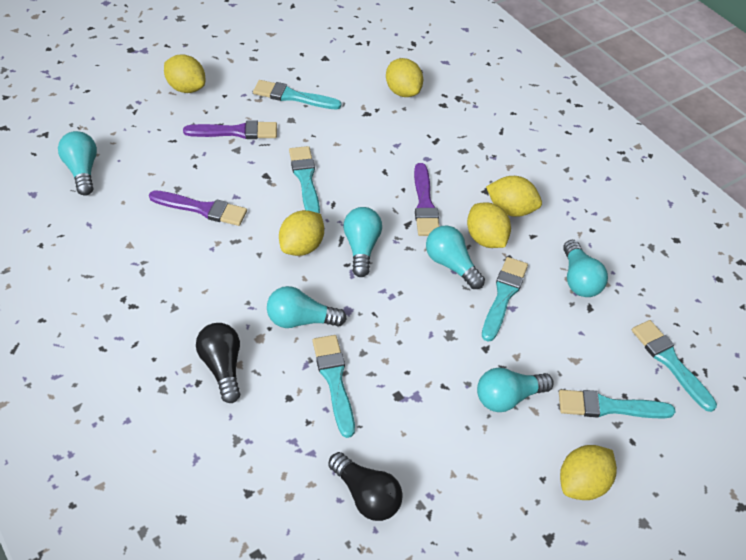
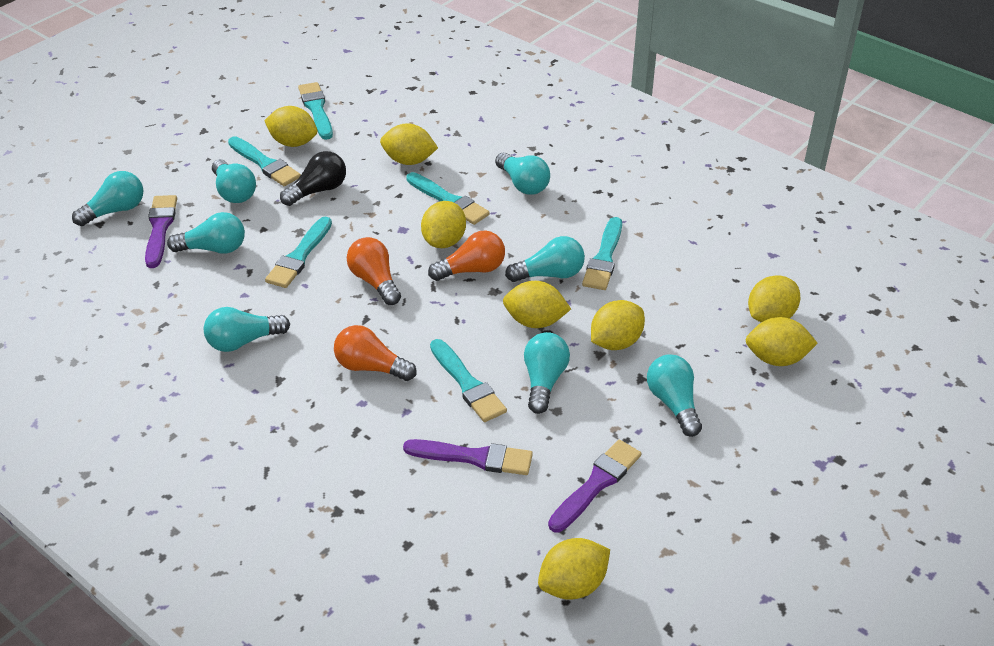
black light bulb: 2 -> 1
orange light bulb: 0 -> 3
turquoise light bulb: 6 -> 8
yellow lemon: 6 -> 8

